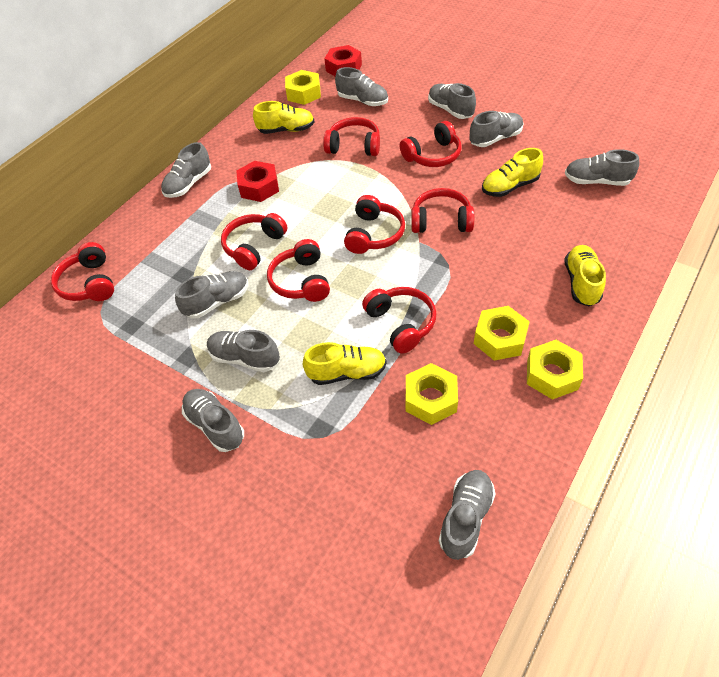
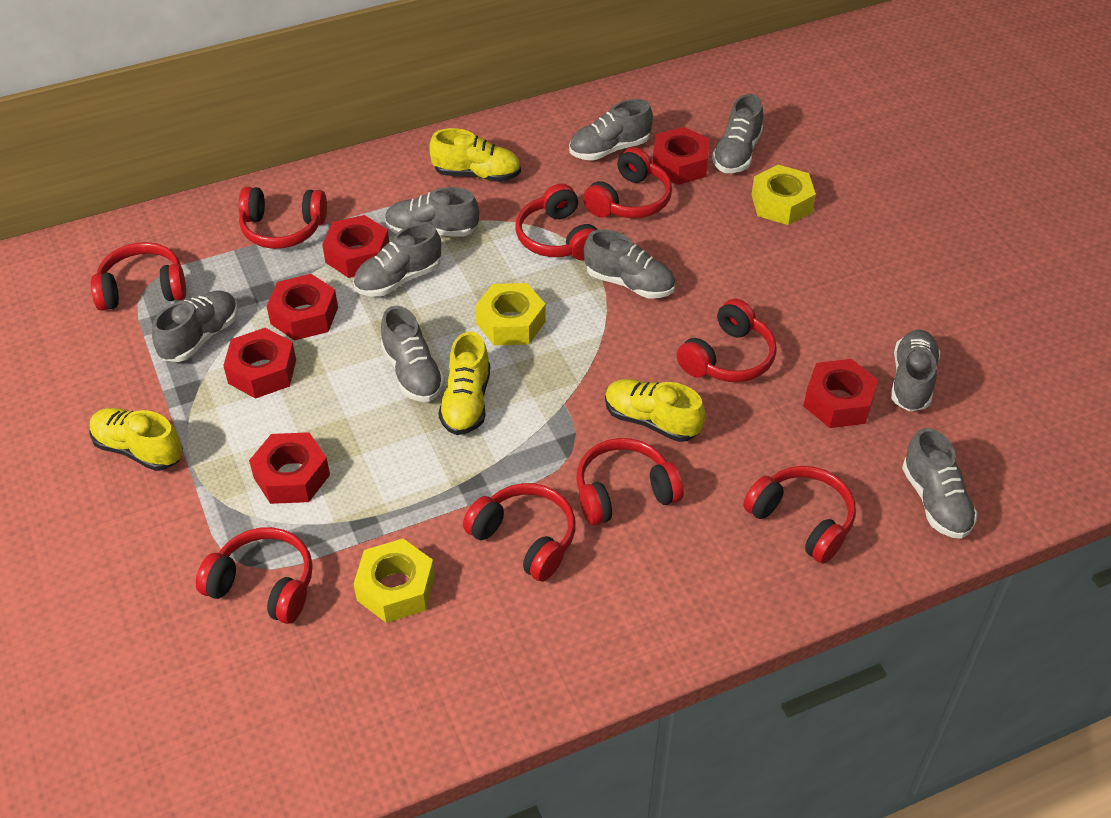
red headphones: 8 -> 9
red nut: 2 -> 6
yellow nut: 4 -> 3

